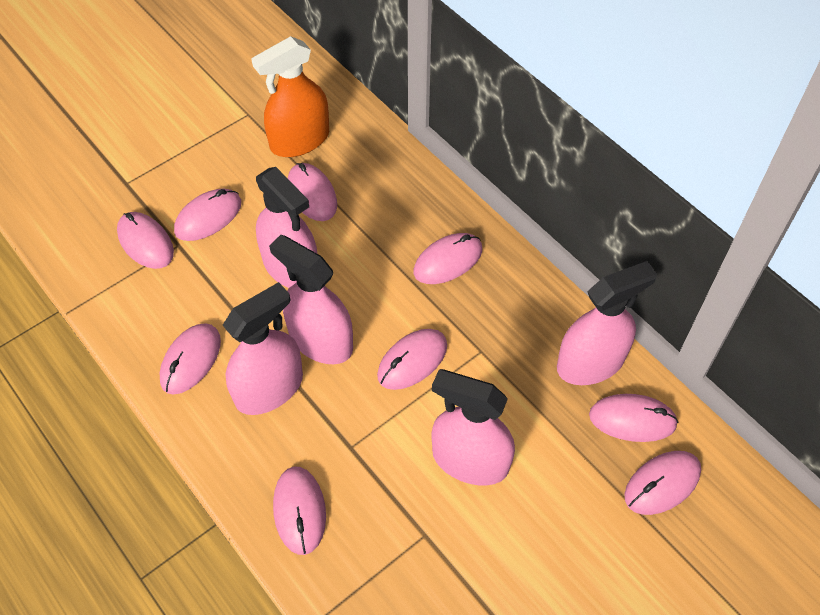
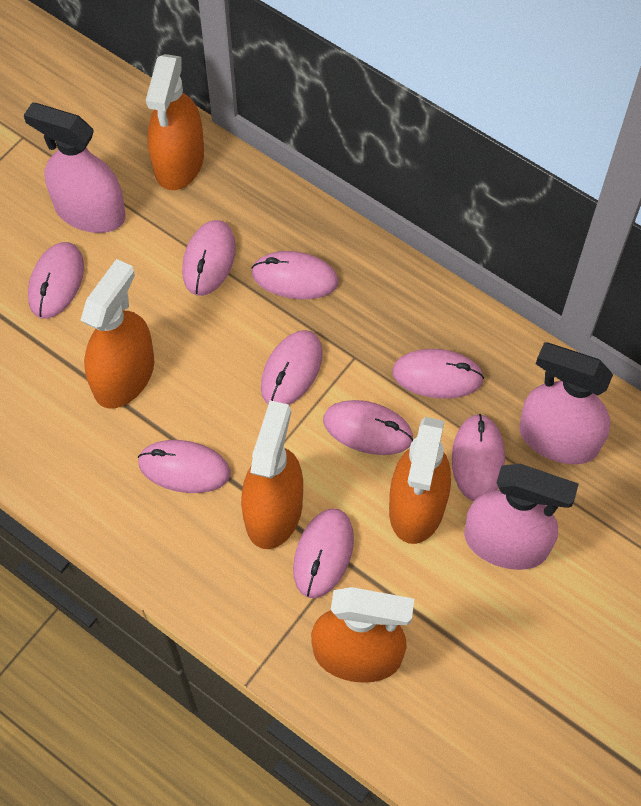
orange spray bottle: 1 -> 5
pink spray bottle: 5 -> 3

